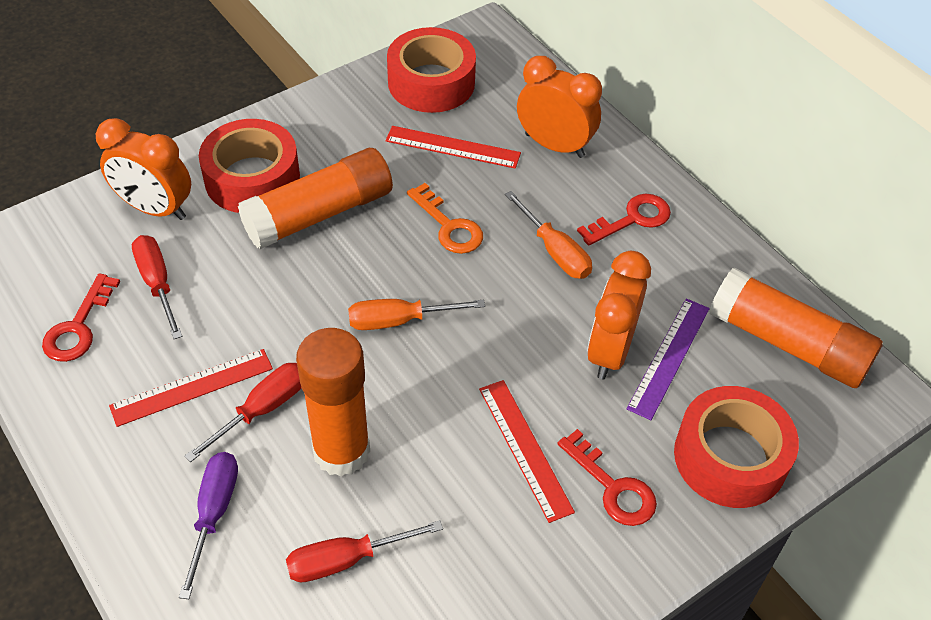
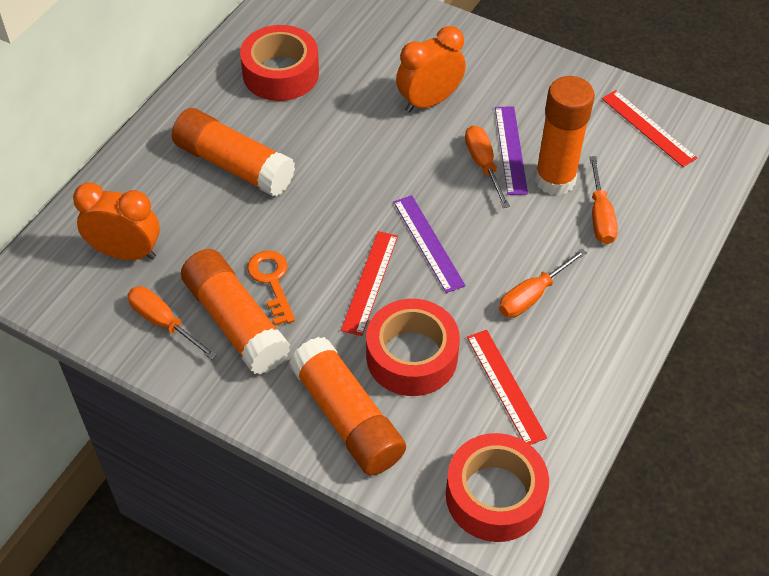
orange clock: 3 -> 2
orange glue stick: 3 -> 4
orange screwdriver: 2 -> 4
purple ruler: 1 -> 2
purple screwdriver: 1 -> 0
red key: 3 -> 0
red screwdriver: 3 -> 0

